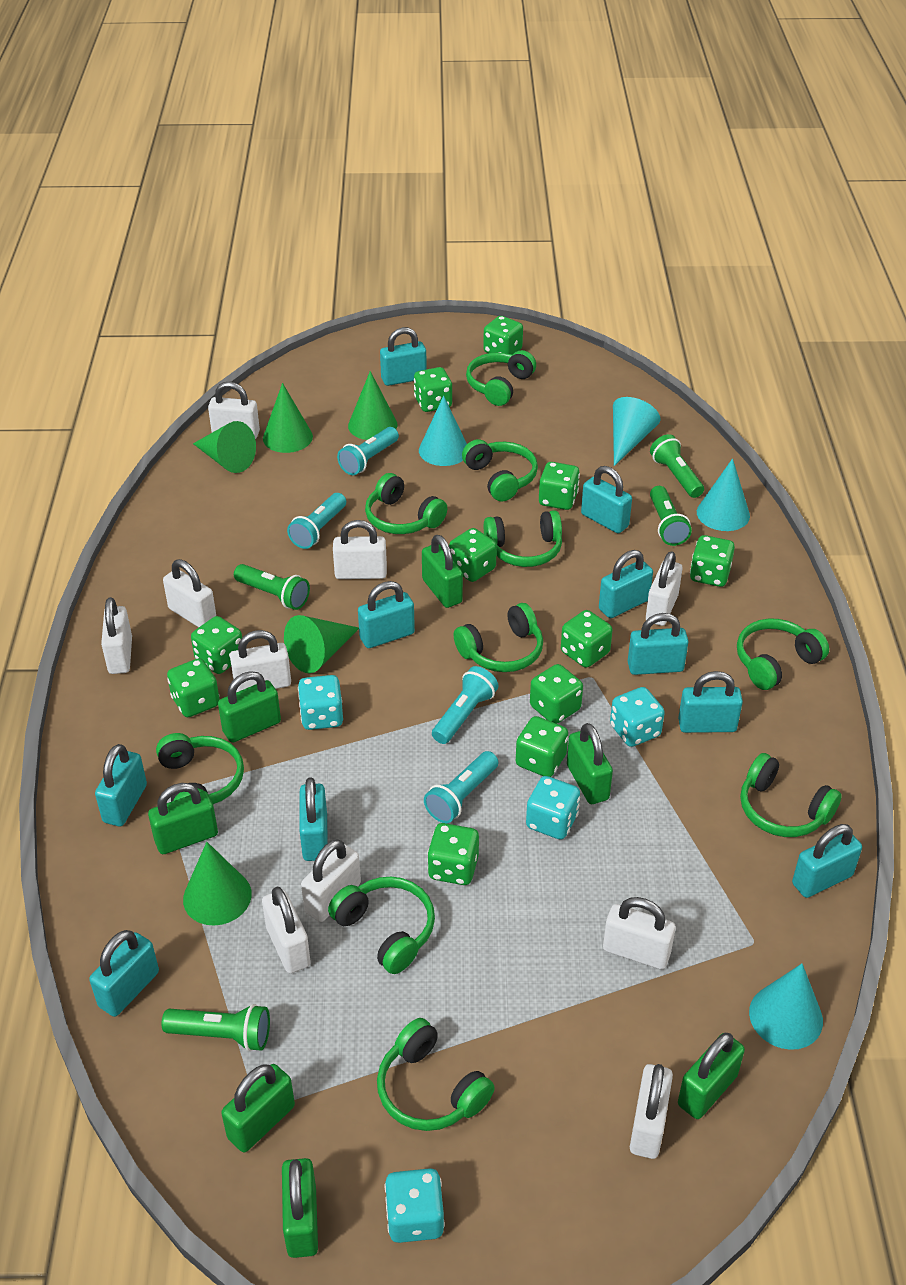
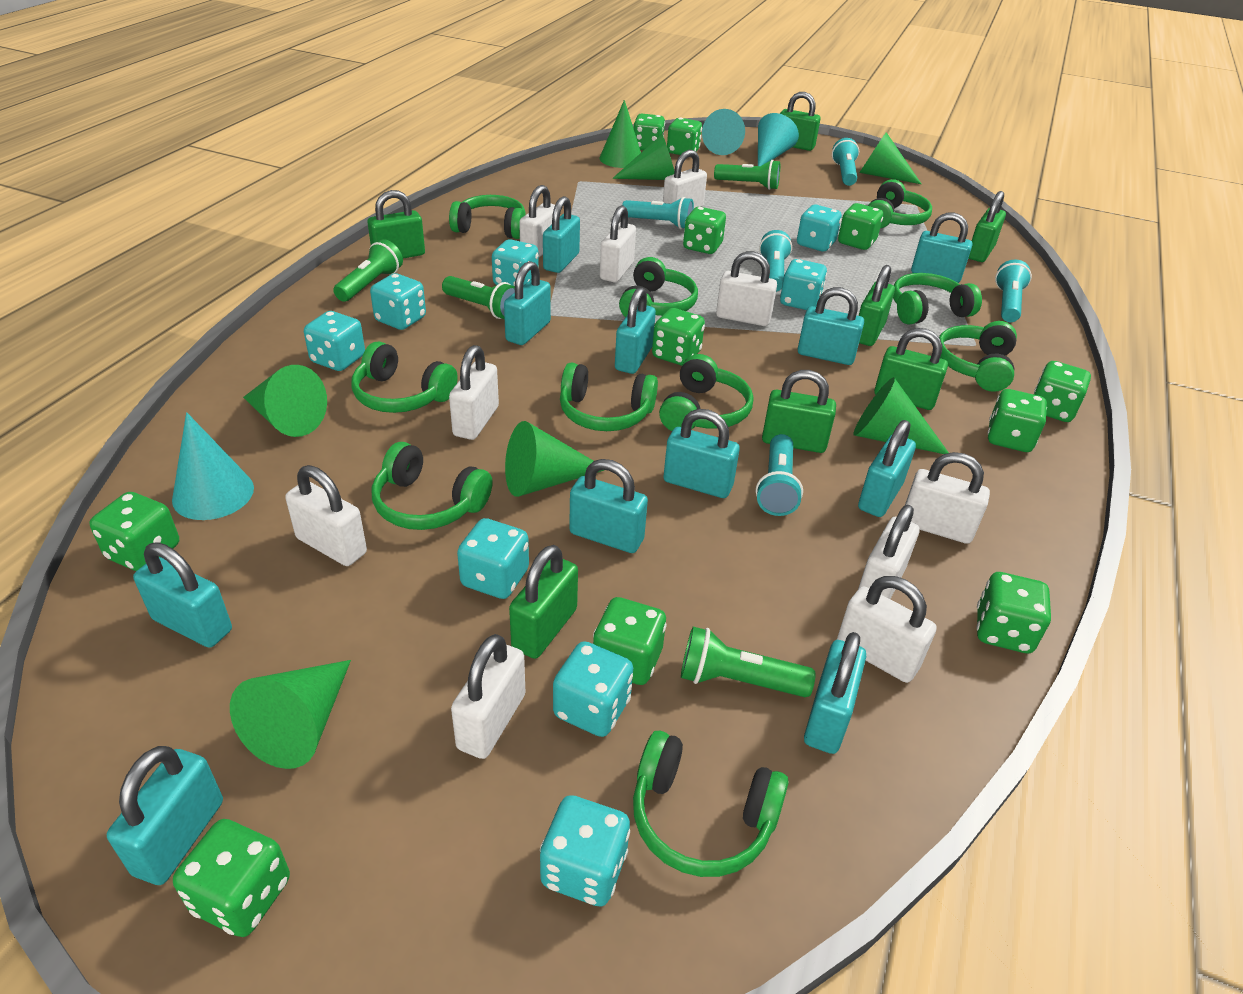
green cone: 5 -> 7
turquoise cone: 4 -> 3
turquoise dice: 4 -> 8
turquoise flashlight: 4 -> 5
turquoise padlock: 10 -> 11

